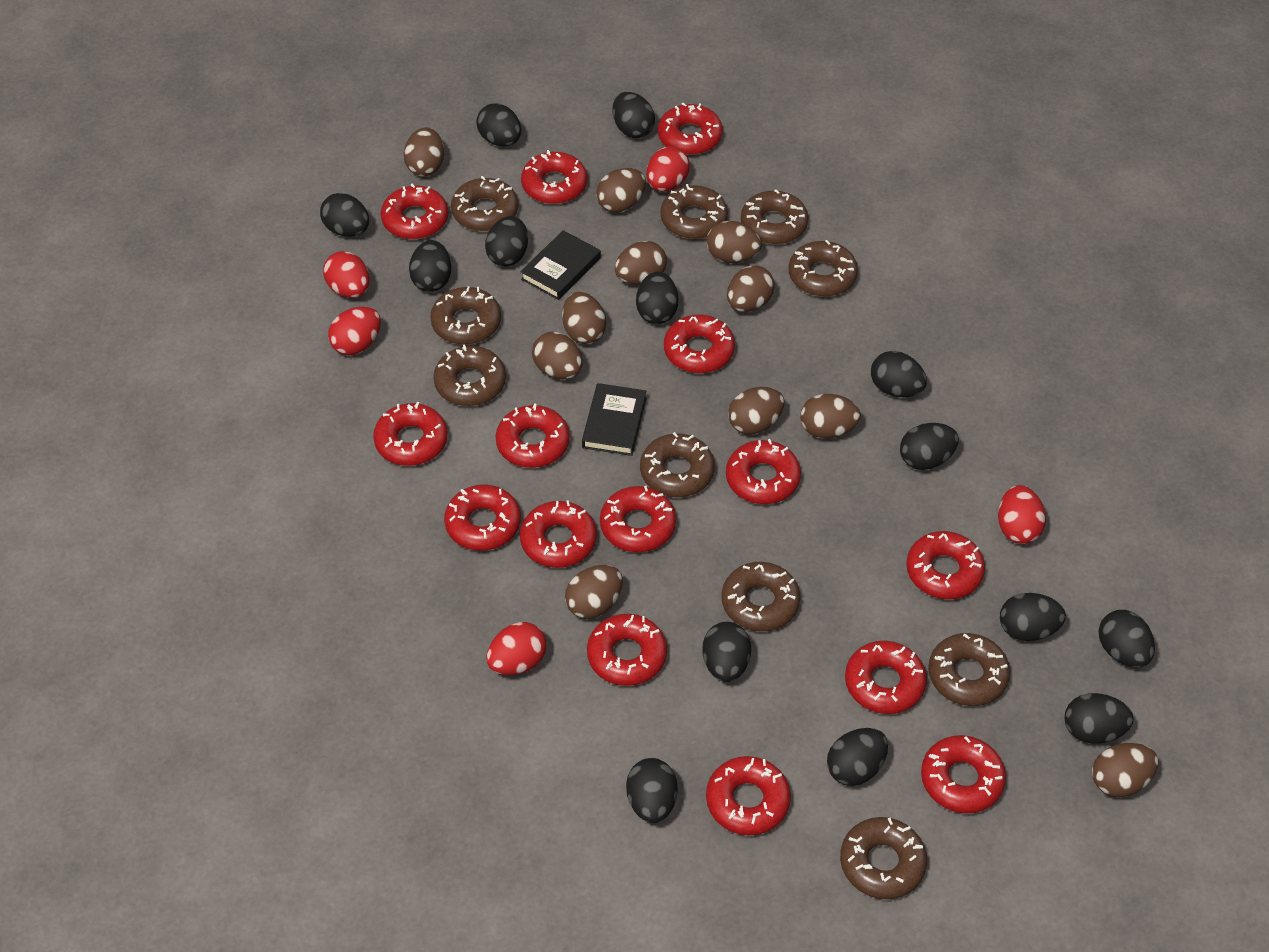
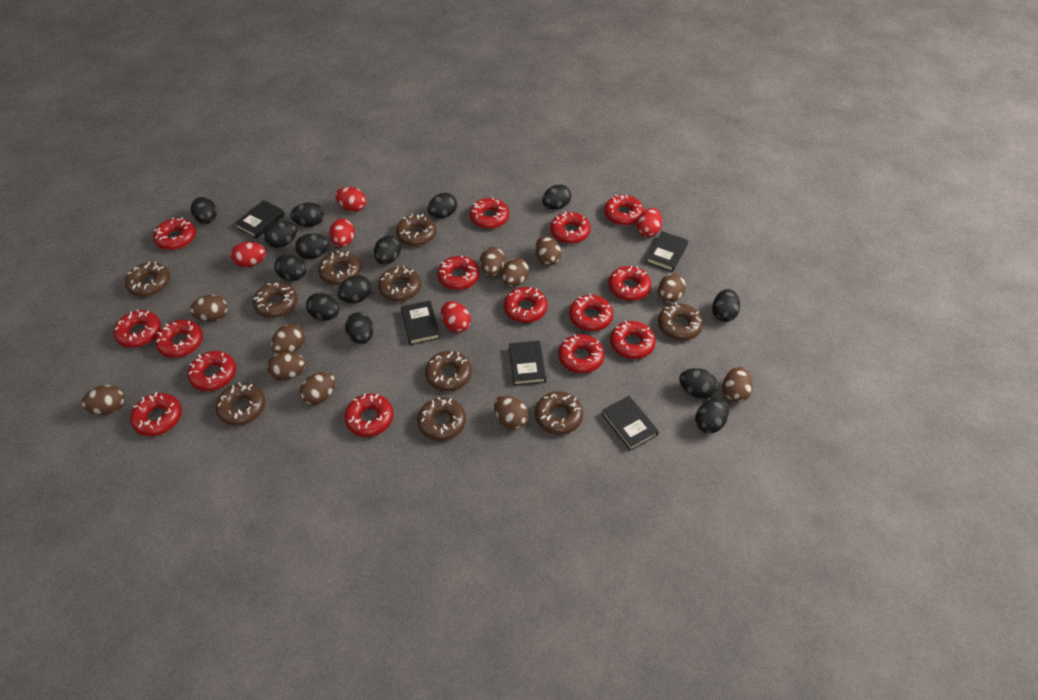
black book: 2 -> 5

